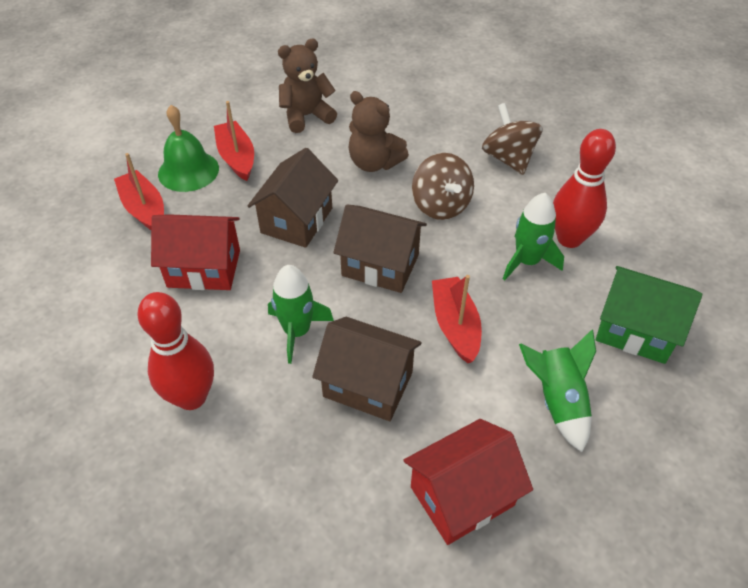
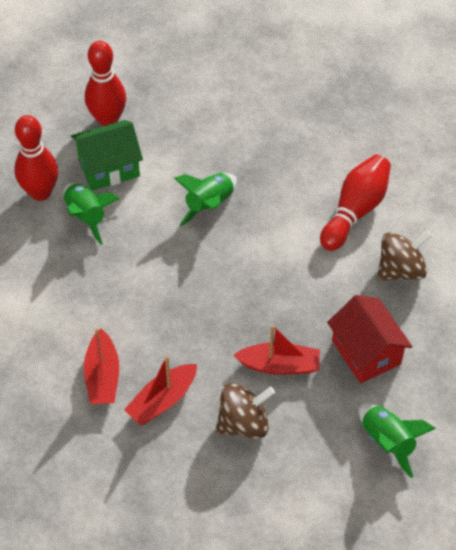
brown house: 3 -> 0
brown teddy bear: 2 -> 0
green bell: 1 -> 0
red bowling pin: 2 -> 3
red house: 2 -> 1

